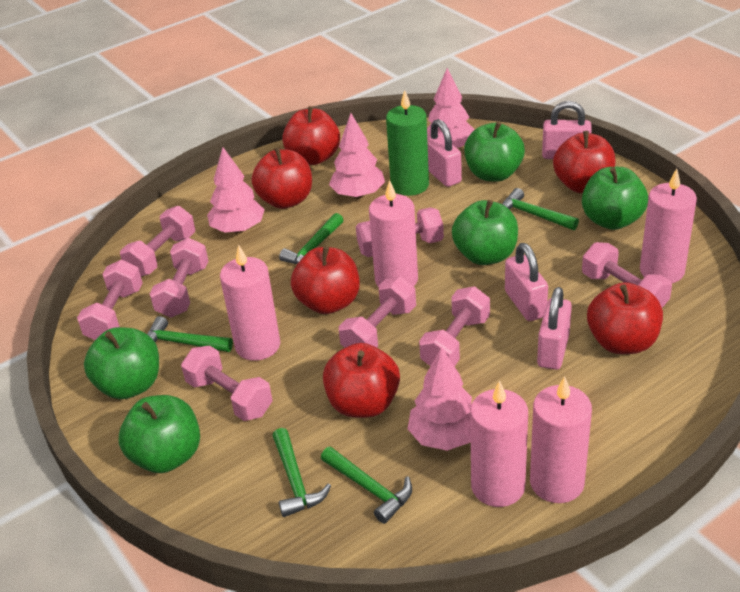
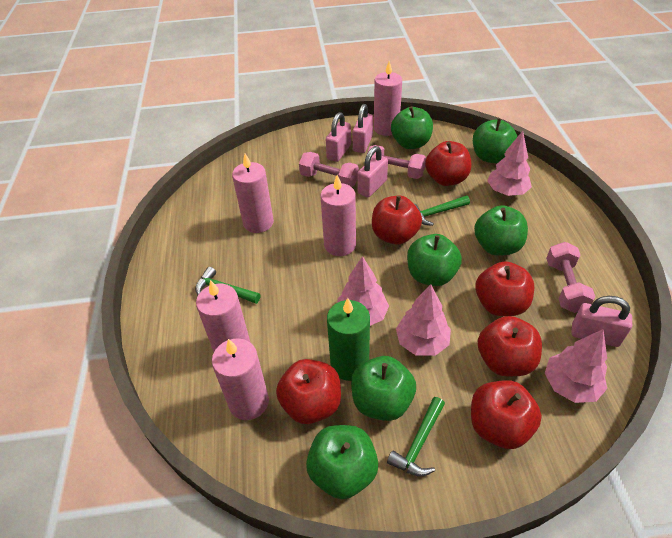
green apple: 5 -> 6
green hammer: 5 -> 3
pink dumbbell: 8 -> 3

